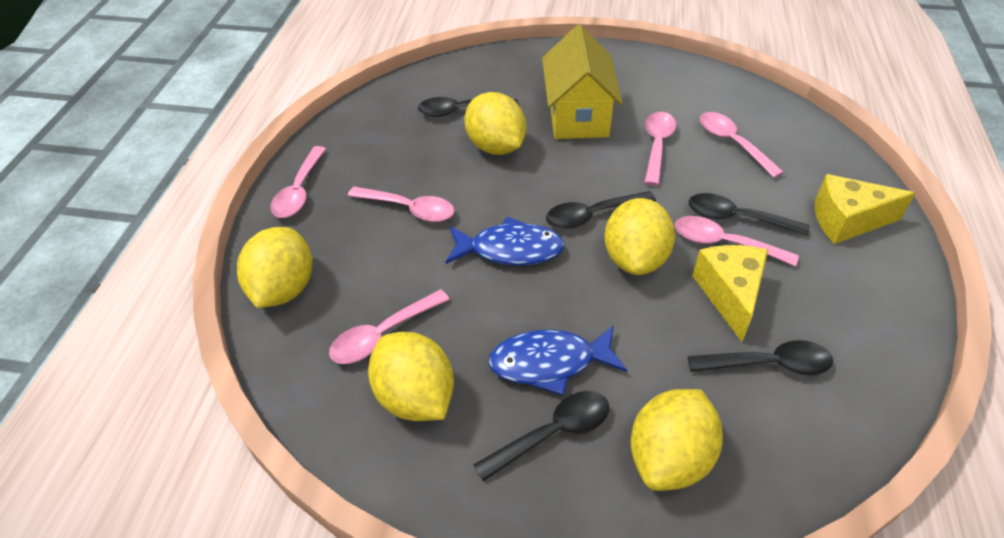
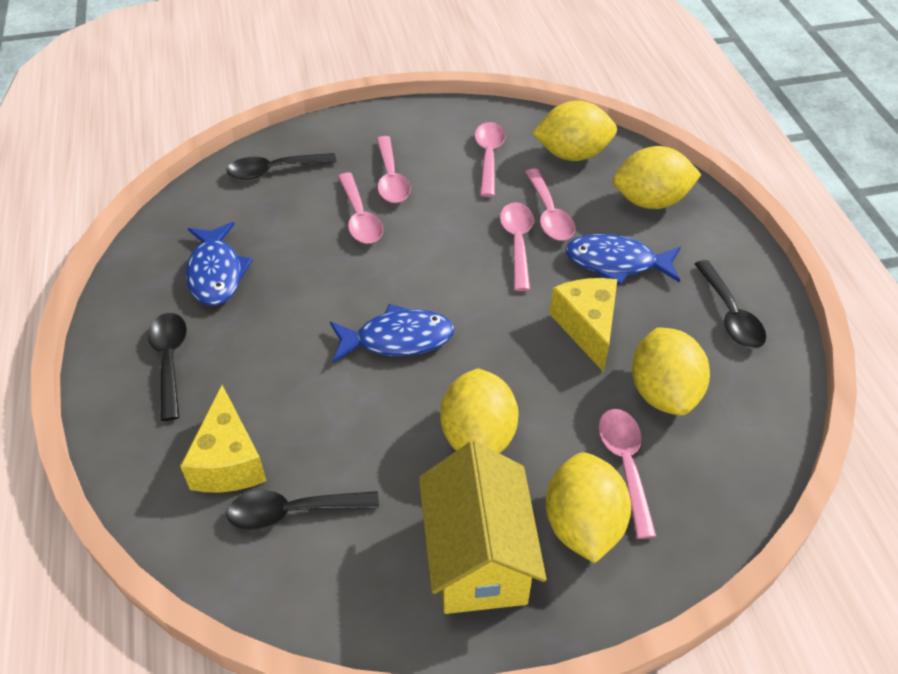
black spoon: 5 -> 4
blue fish: 2 -> 3

